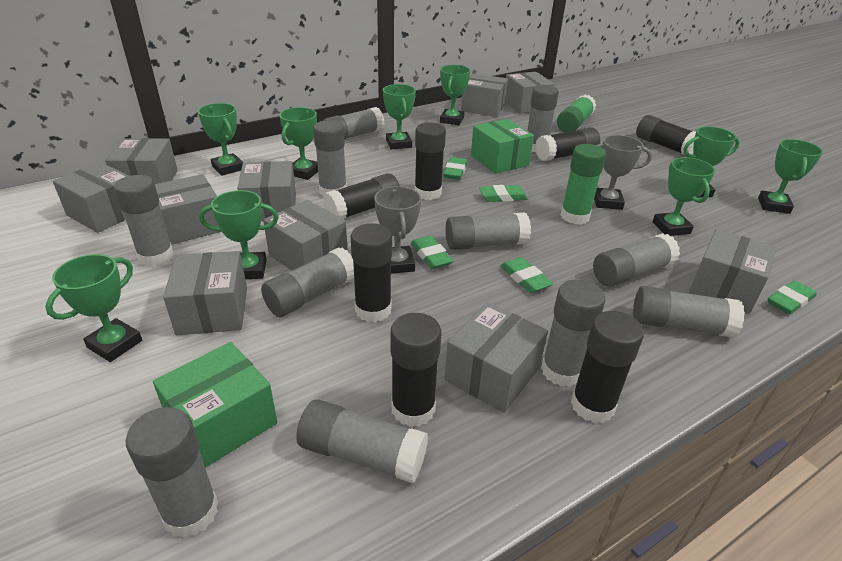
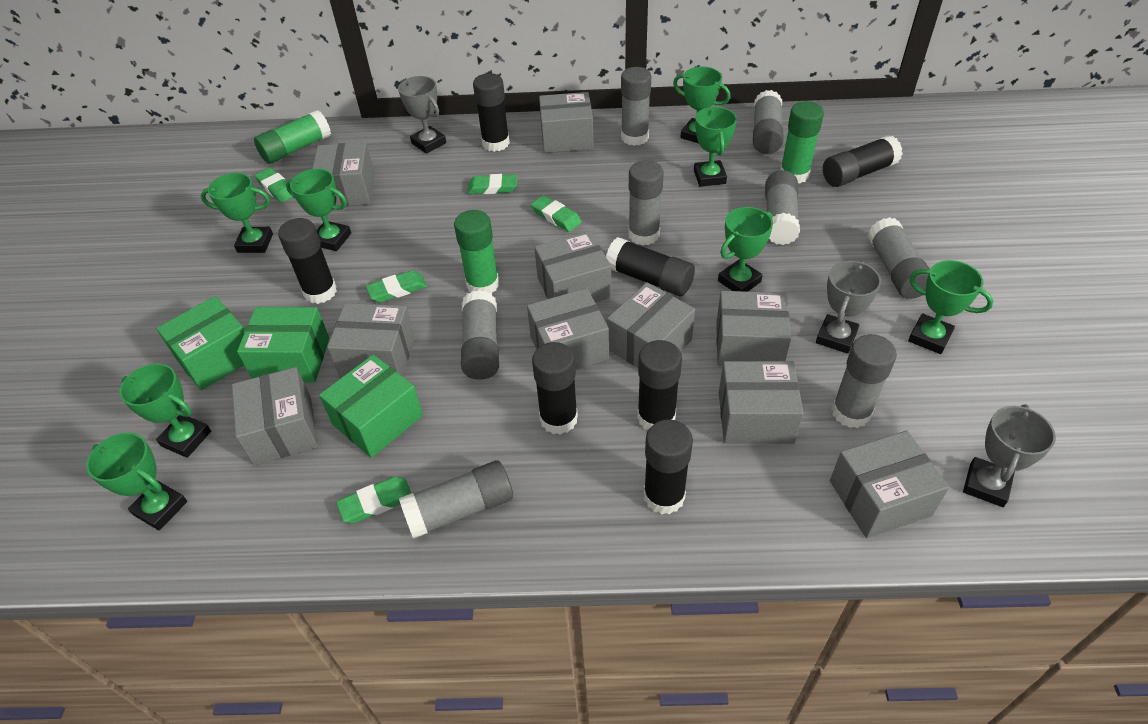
green box: 2 -> 3
green glue stick: 2 -> 3
green trophy: 9 -> 8
grey glue stick: 11 -> 8
grey trophy: 2 -> 3

